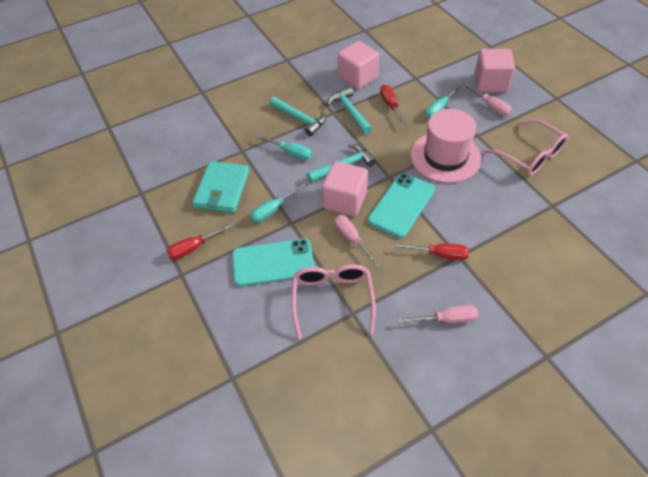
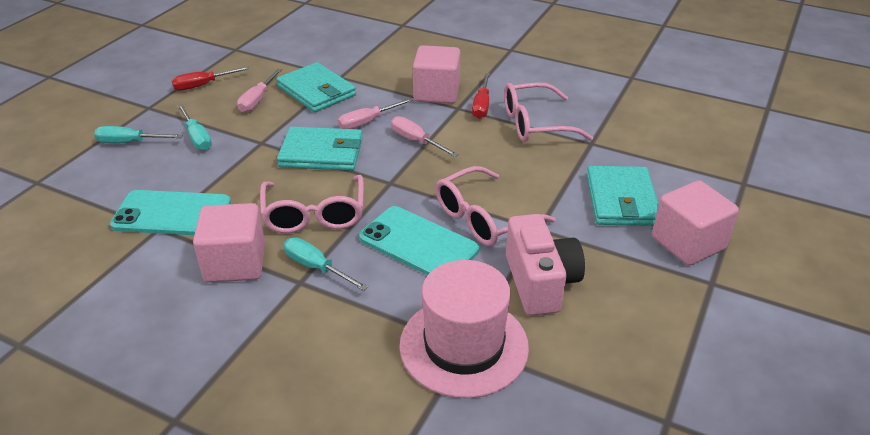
pink camera: 0 -> 1
pink glasses: 2 -> 3
red screwdriver: 3 -> 2
turquoise hammer: 3 -> 0
turquoise wallet: 1 -> 3

